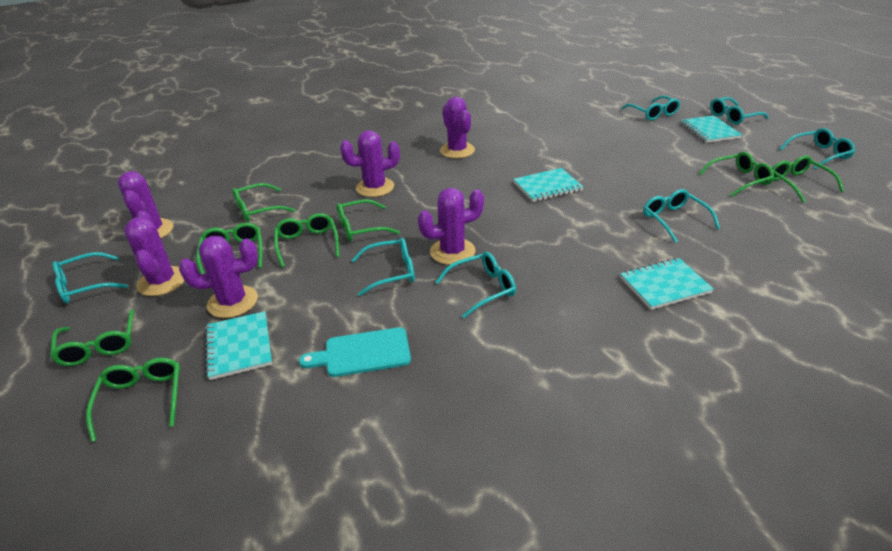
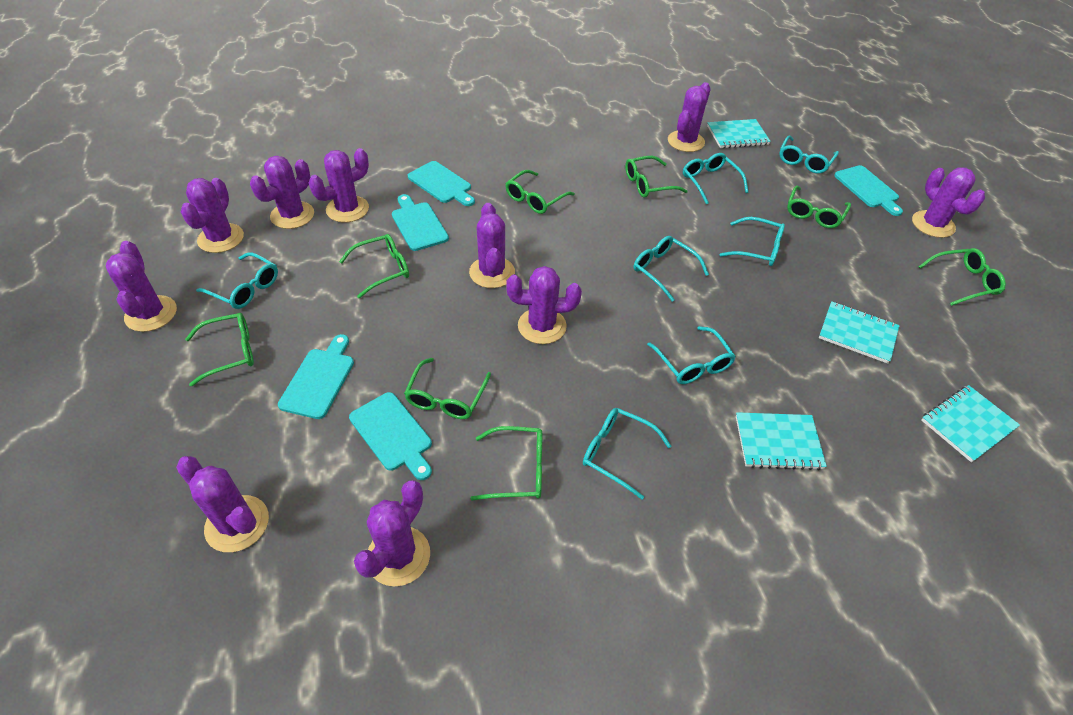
purple cactus: 6 -> 10
turquoise cutting board: 1 -> 5

